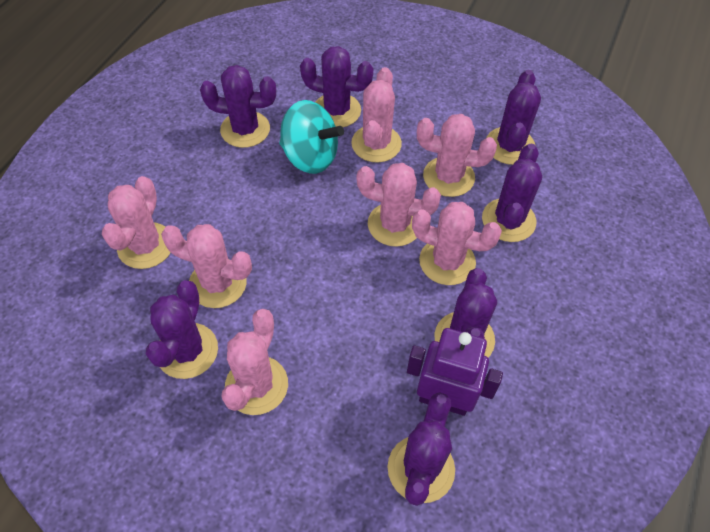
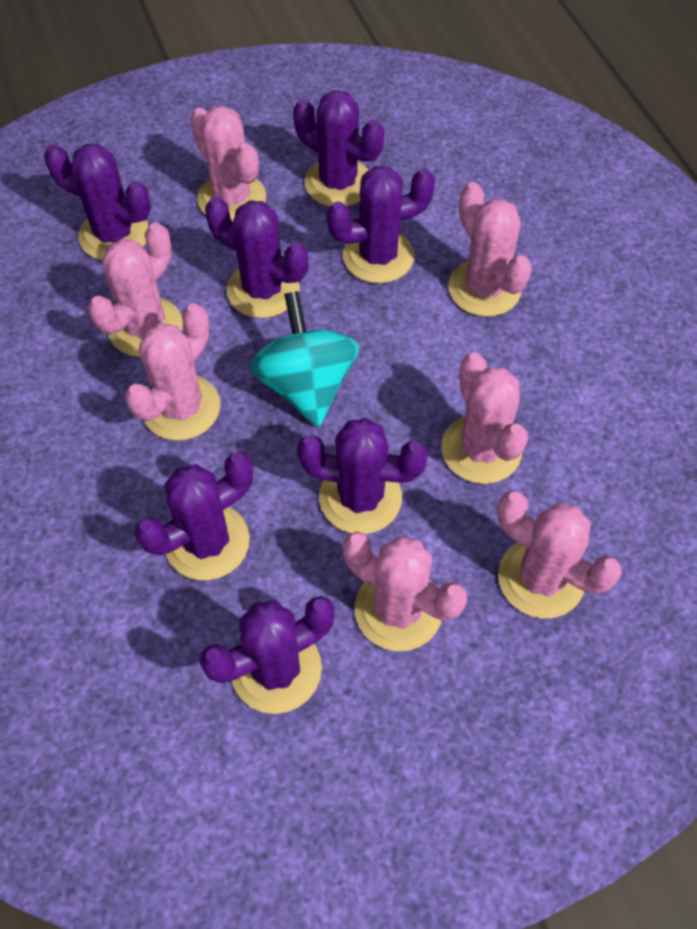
purple robot: 1 -> 0

